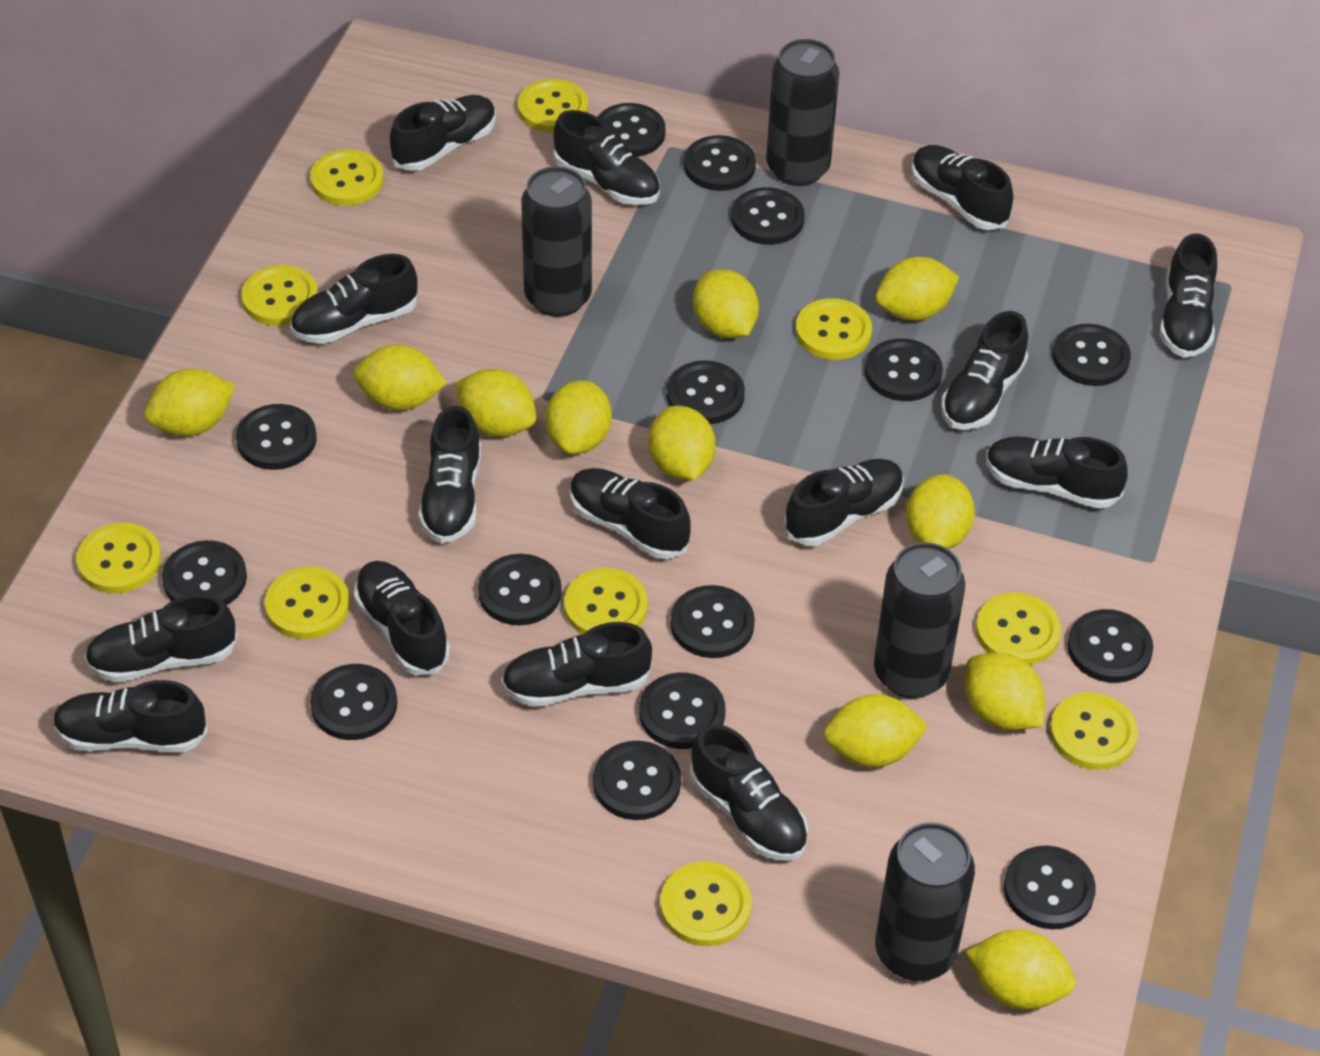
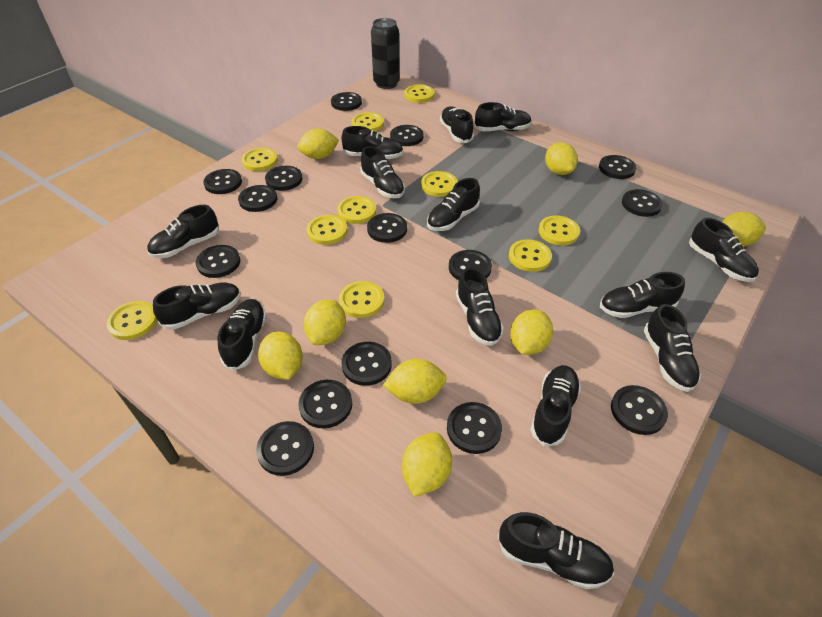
black can: 4 -> 1
black shoe: 15 -> 14
yellow lemon: 11 -> 8

